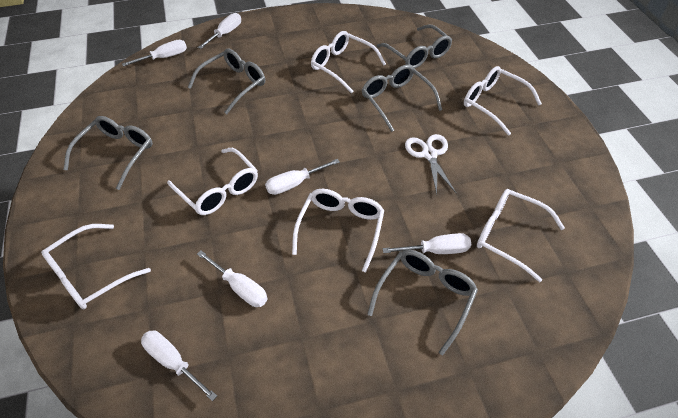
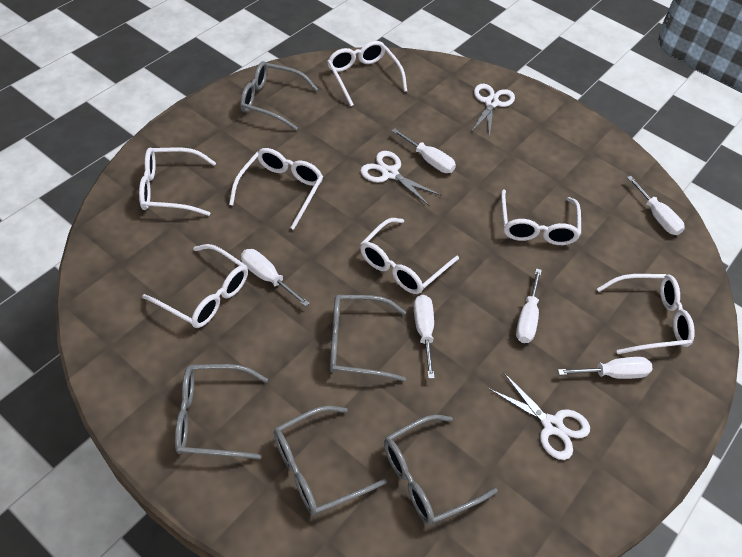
white glasses: 6 -> 7
white scissors: 1 -> 3

